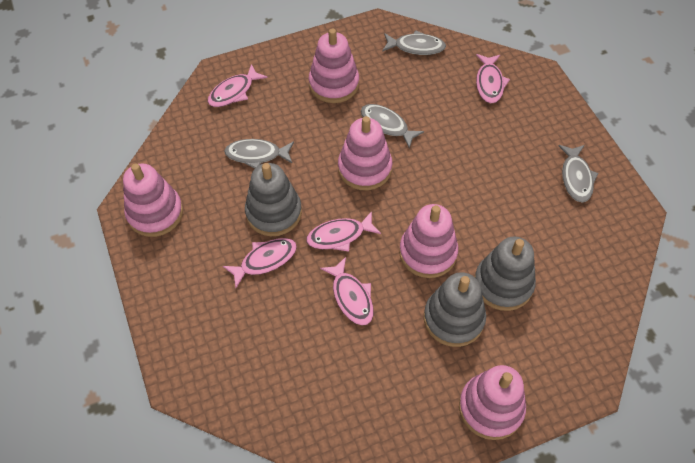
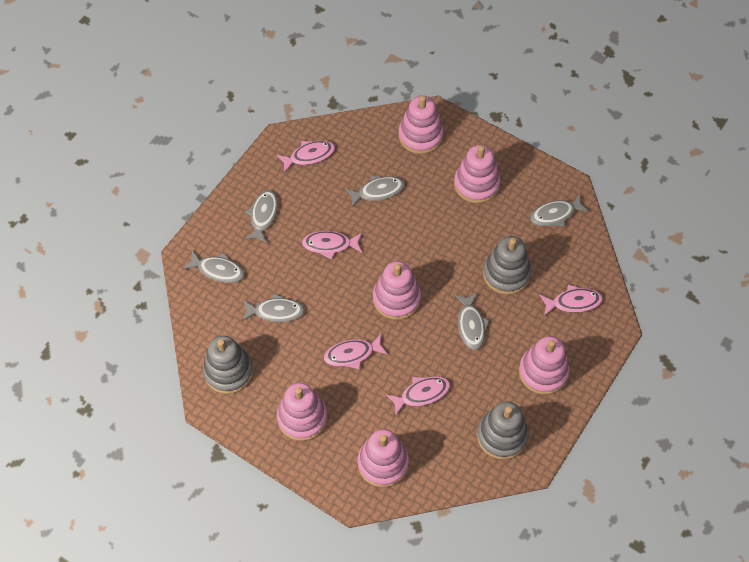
grey fish: 4 -> 6
pink stacking toy: 5 -> 6

